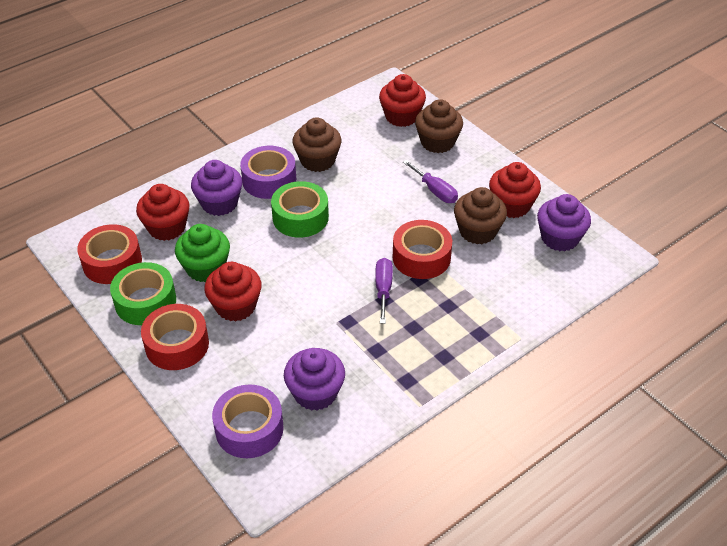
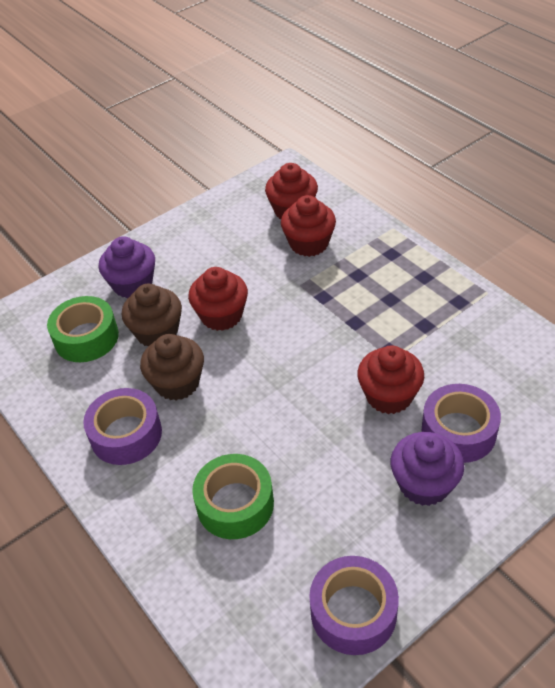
brown cupcake: 3 -> 2
green cupcake: 1 -> 0
purple cupcake: 3 -> 2
purple screwdriver: 2 -> 0
purple tape: 2 -> 3
red tape: 3 -> 0

